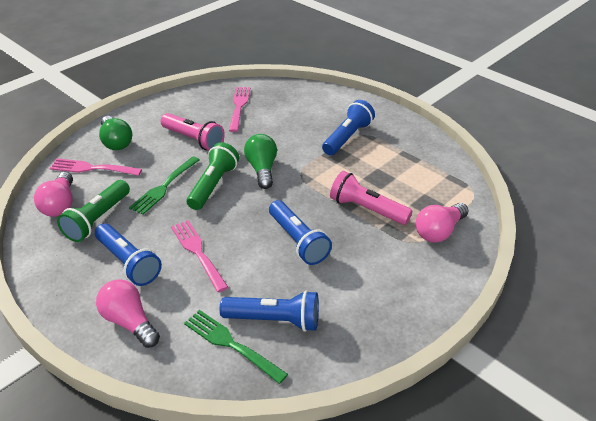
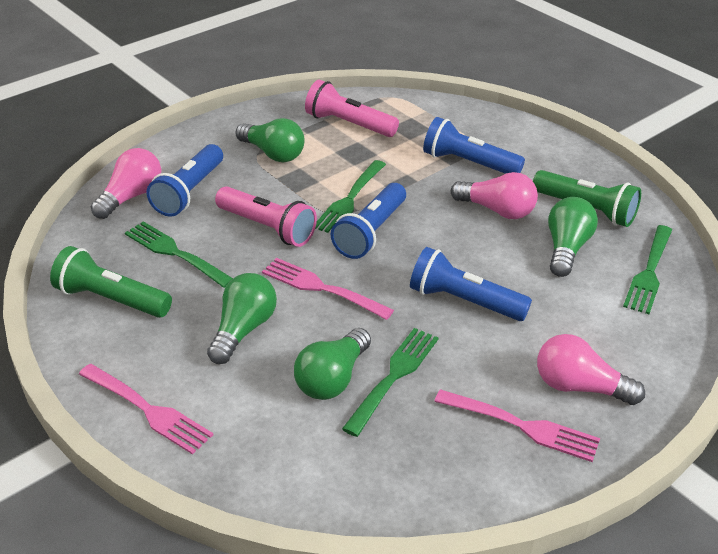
green fork: 2 -> 4
green light bulb: 2 -> 4

